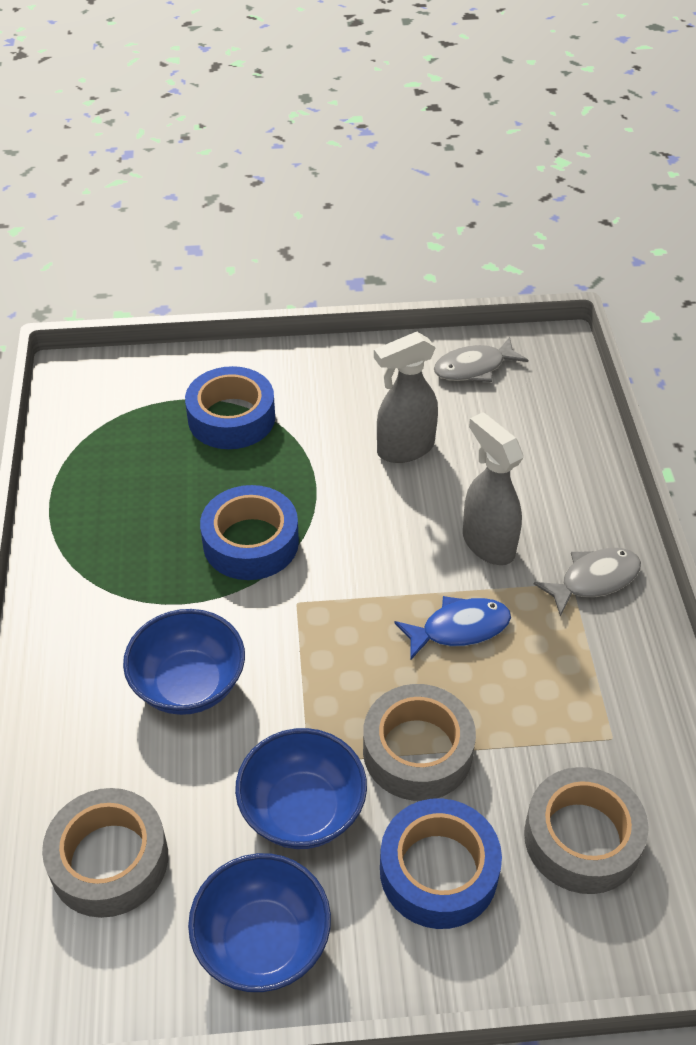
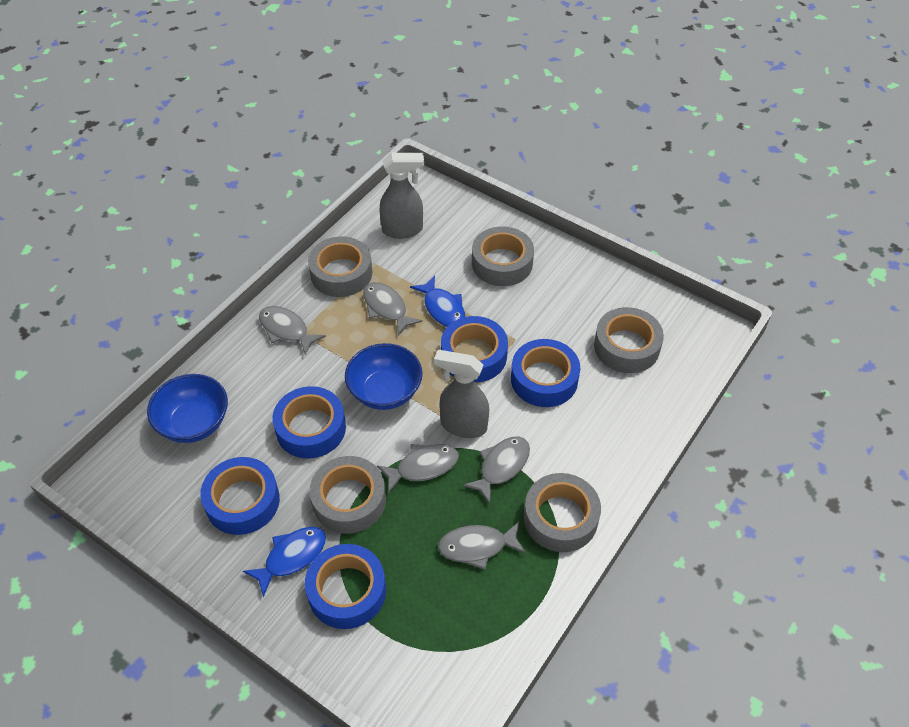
blue bowl: 3 -> 2
blue fish: 1 -> 2
blue tape: 3 -> 5
grey fish: 2 -> 5
grey tape: 3 -> 5

